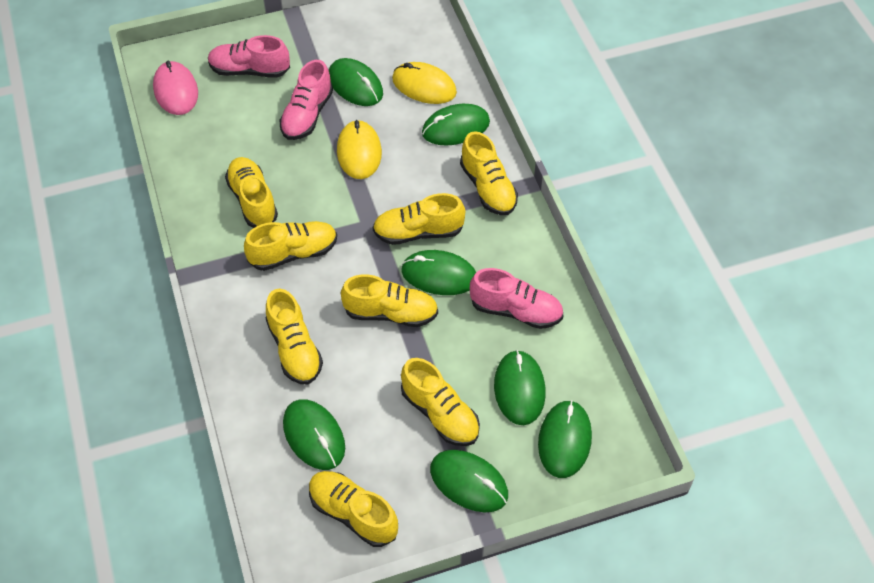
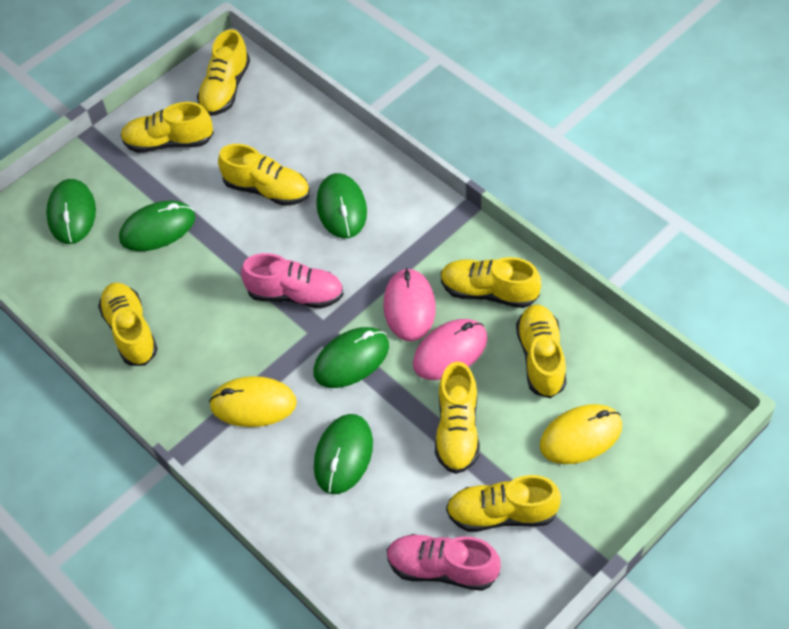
green mouse: 7 -> 5
pink mouse: 1 -> 2
pink shoe: 3 -> 2

